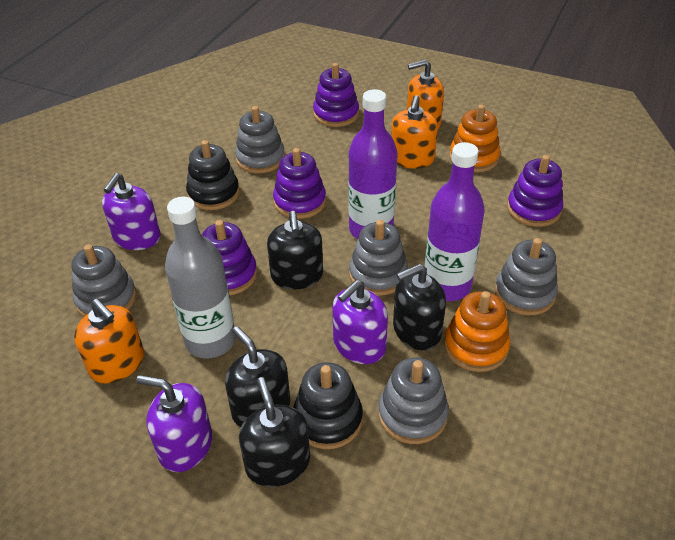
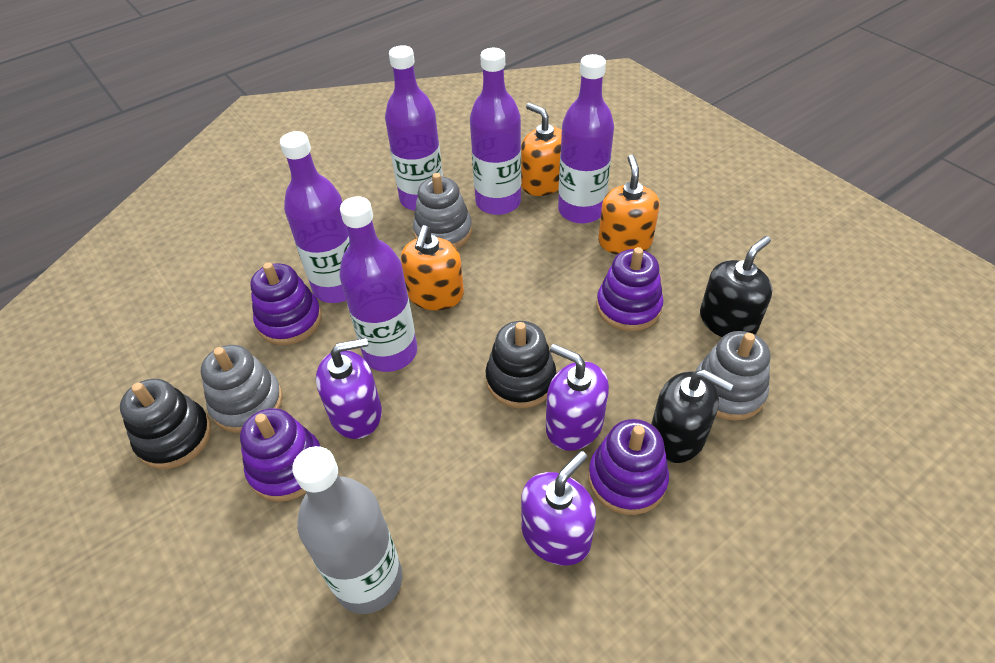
black soap dispenser: 4 -> 2
grey stacking toy: 5 -> 3
orange stacking toy: 2 -> 0
purple bottle: 2 -> 5

